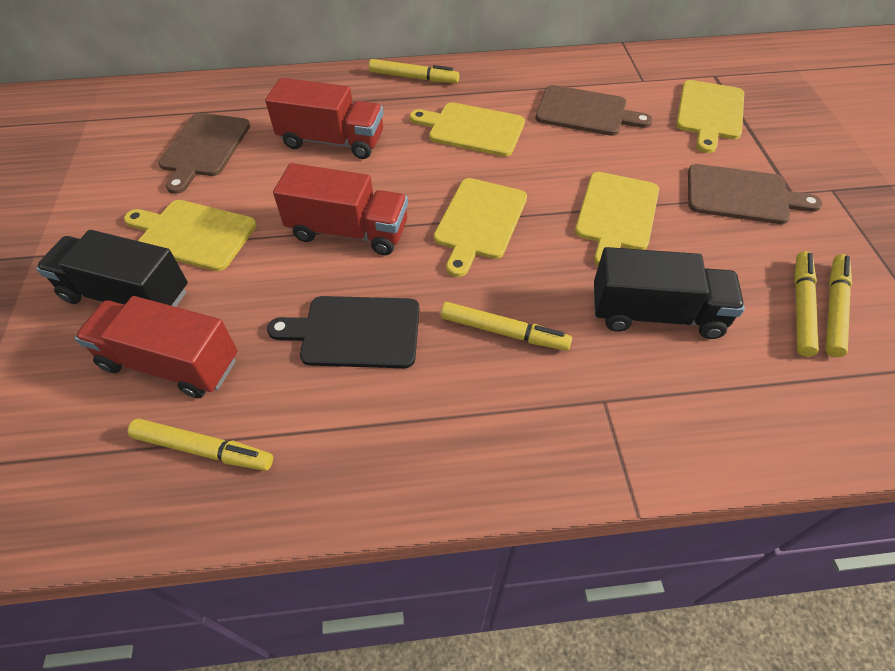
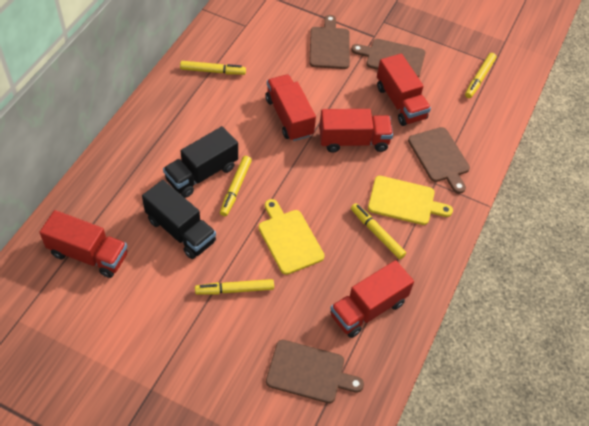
black cutting board: 1 -> 0
brown cutting board: 3 -> 4
red truck: 3 -> 5
yellow cutting board: 5 -> 2

